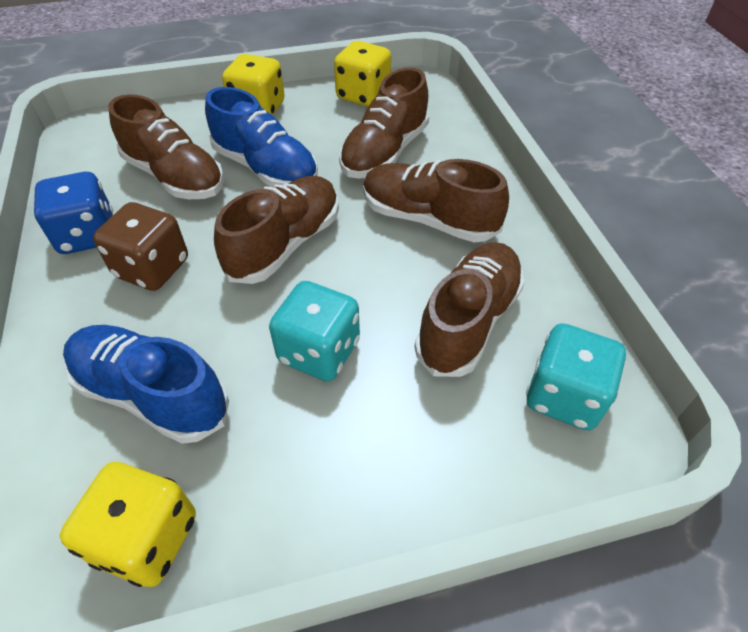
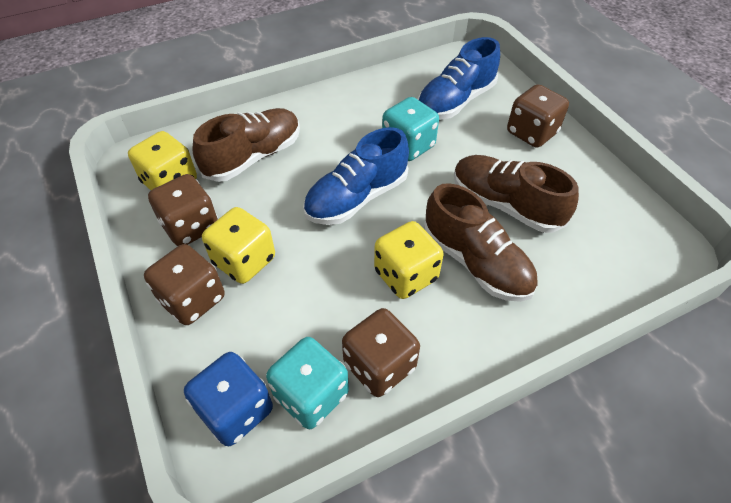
brown dice: 1 -> 4
brown shoe: 5 -> 3

